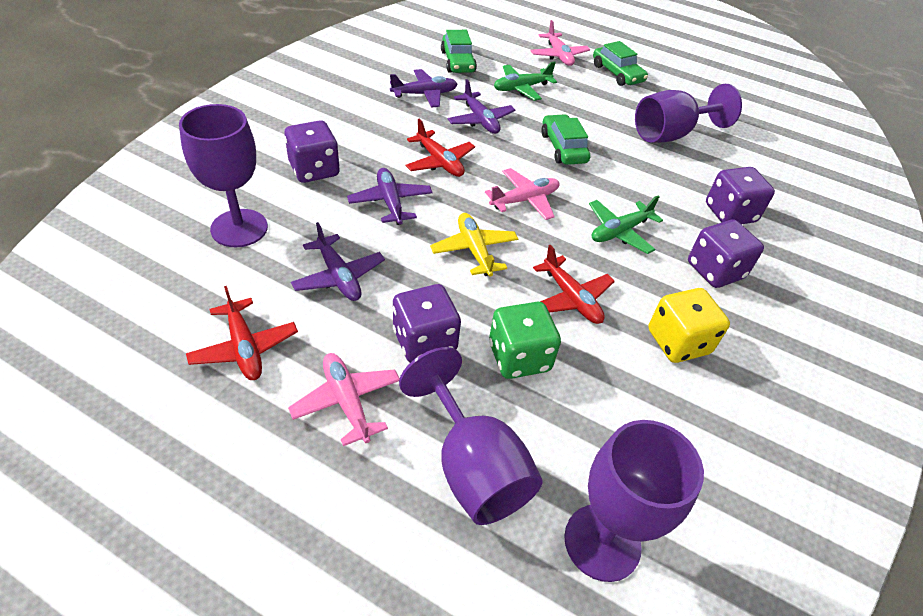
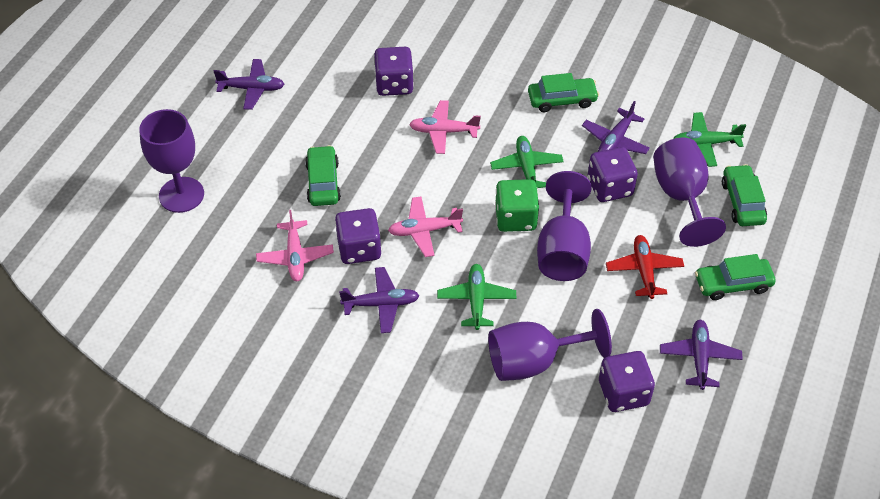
green car: 3 -> 4
green plane: 2 -> 3
red plane: 3 -> 1
yellow dice: 1 -> 0
yellow plane: 1 -> 0

